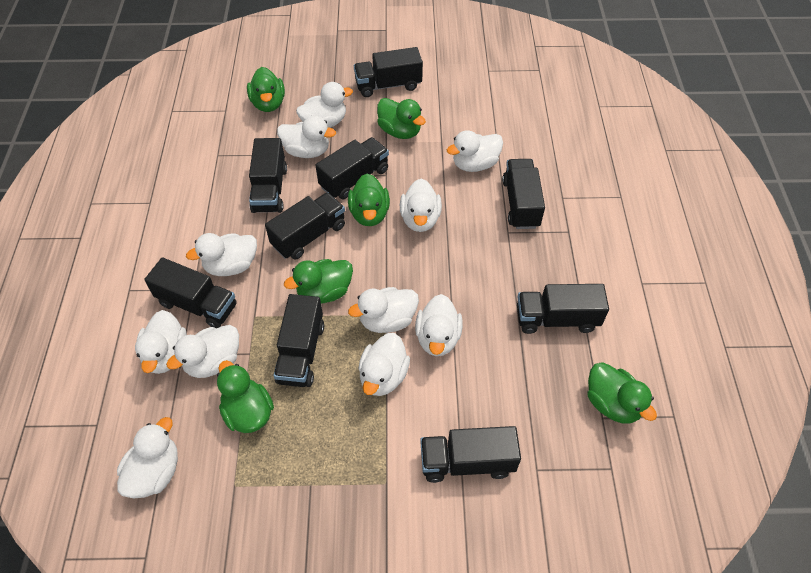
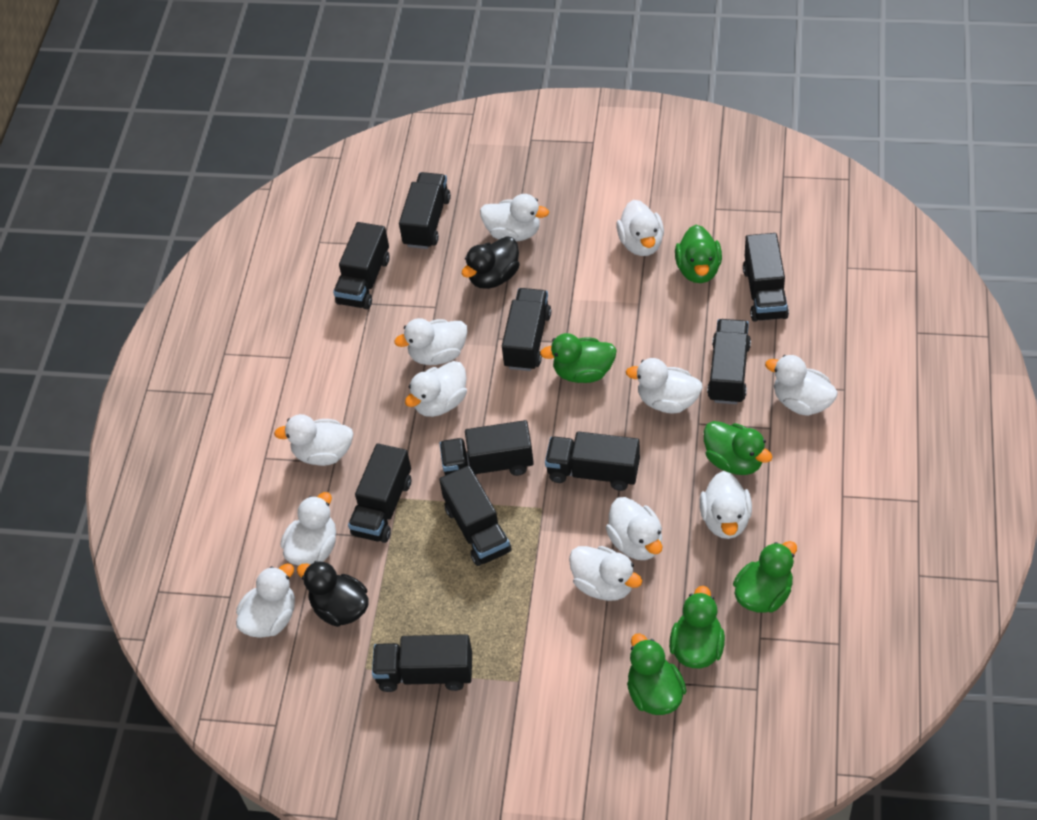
black duck: 0 -> 2
black truck: 9 -> 10
white duck: 11 -> 12

